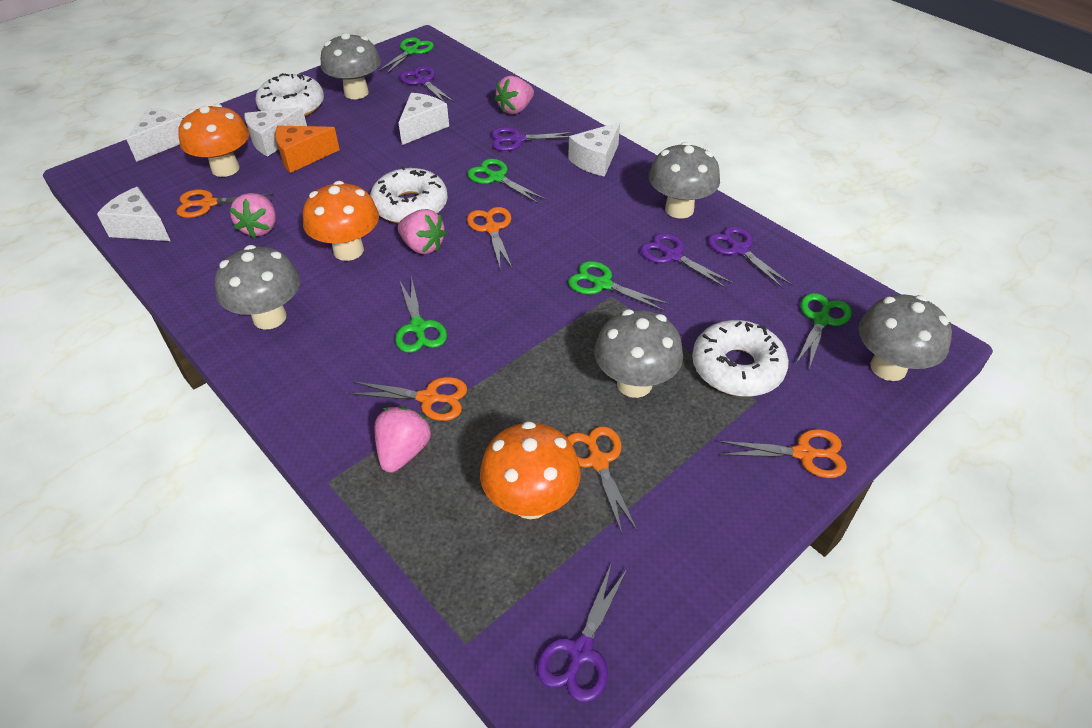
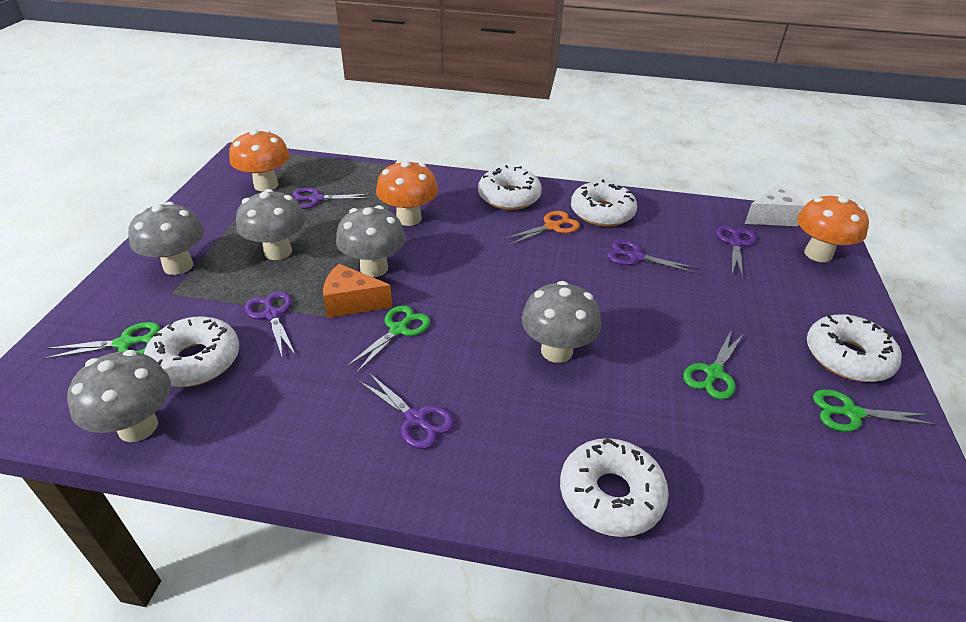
green scissors: 5 -> 4
orange scissors: 5 -> 1
pink strawberry: 4 -> 0
white cheese: 5 -> 1
white donut: 3 -> 5

